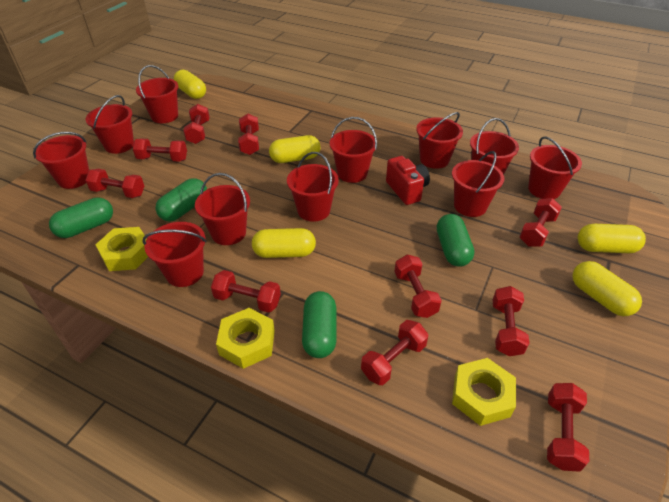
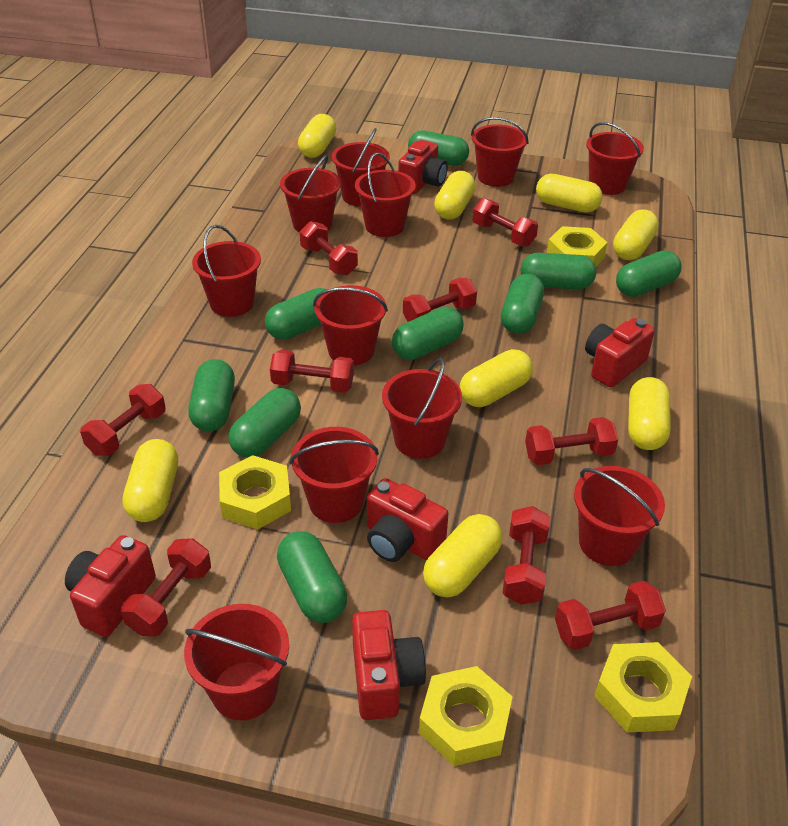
green capsule: 4 -> 9
red camera: 1 -> 5
red dumbbell: 10 -> 9
yellow capsule: 5 -> 8
yellow nut: 3 -> 4

